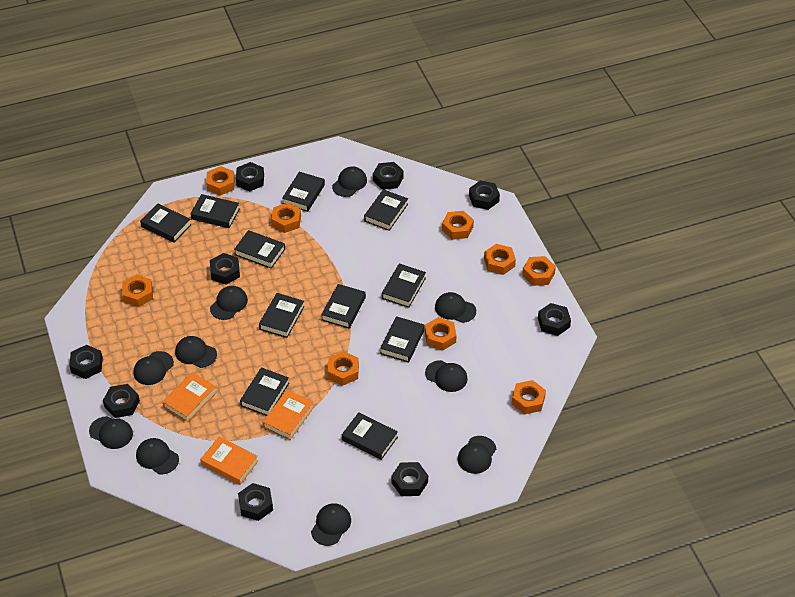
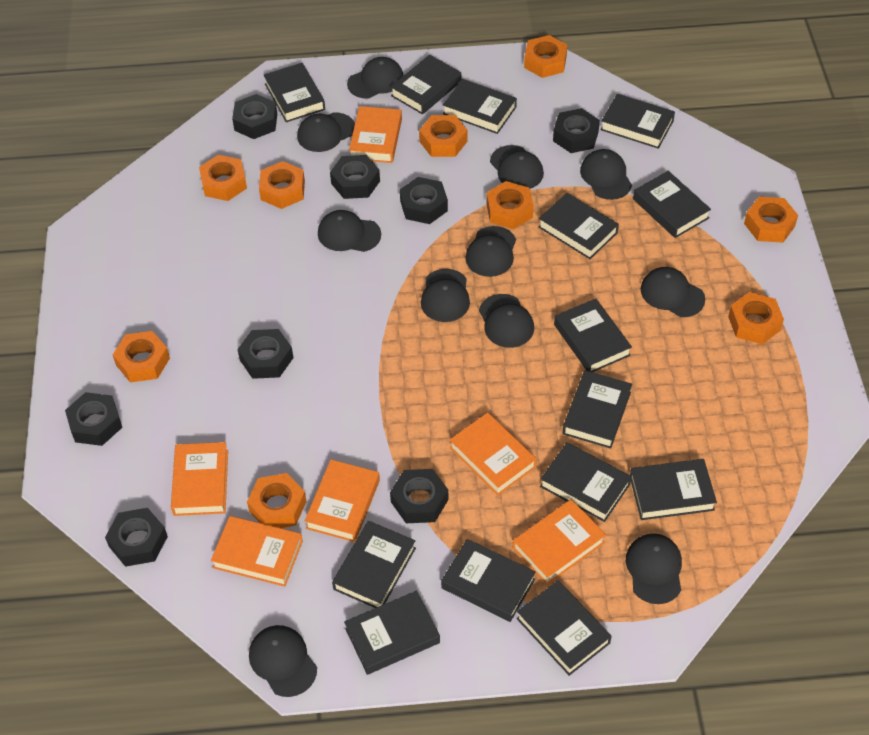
black book: 11 -> 14
black cap: 10 -> 11
black nut: 9 -> 8
orange book: 3 -> 6

